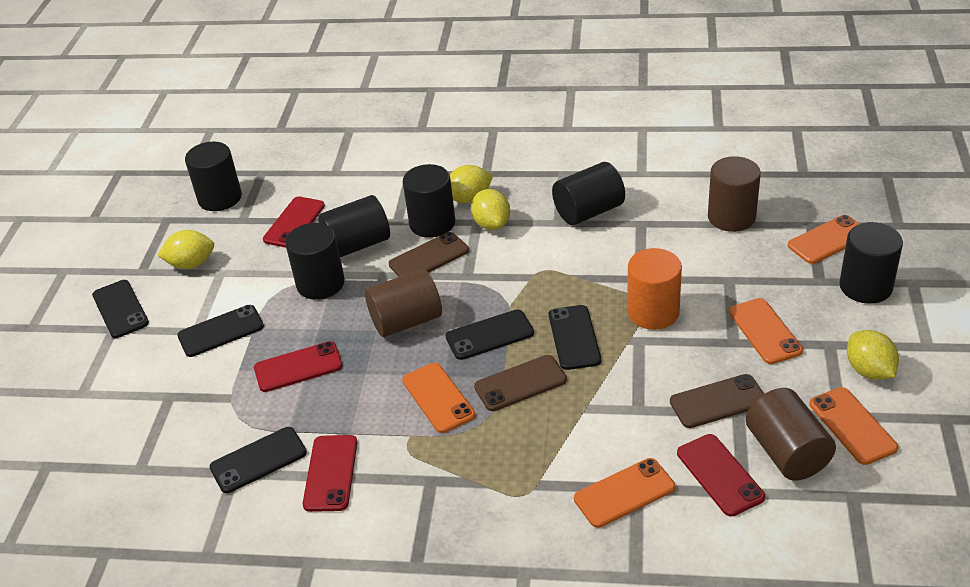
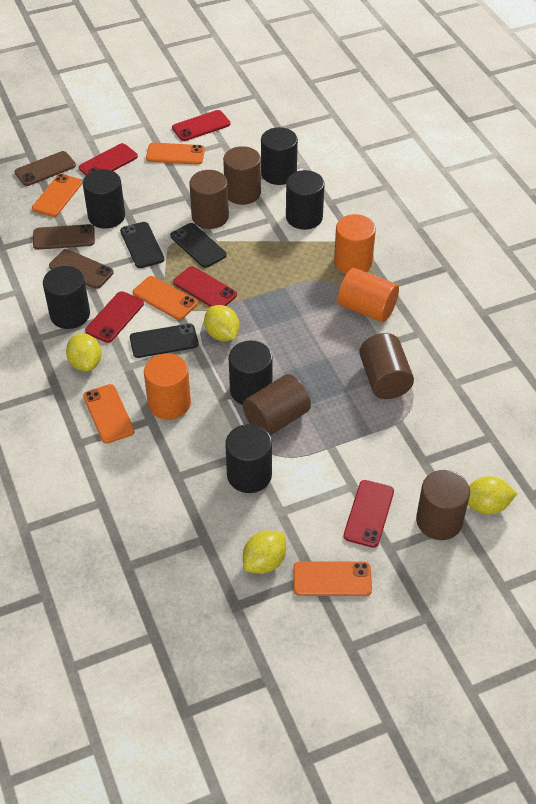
black phone: 5 -> 3
brown cylinder: 3 -> 5
orange cylinder: 1 -> 3
red phone: 4 -> 5

